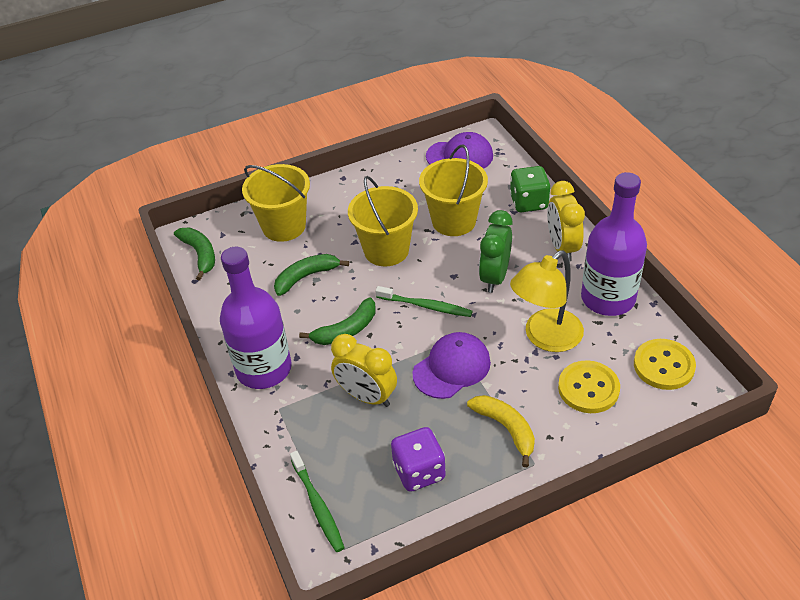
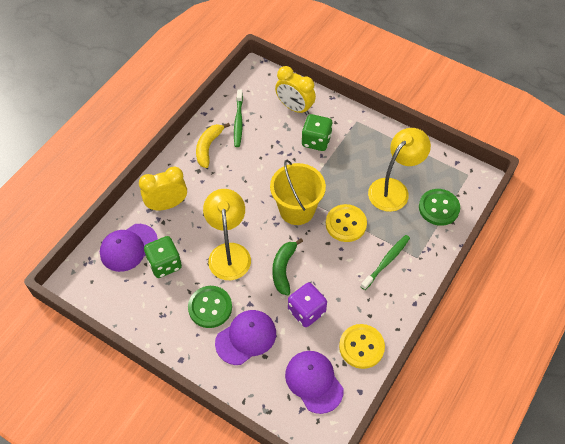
green banana: 3 -> 1
green button: 0 -> 2
green clock: 1 -> 0
green dice: 1 -> 2
purple bottle: 2 -> 0
purple cap: 2 -> 3
yellow bucket: 3 -> 1
yellow lamp: 1 -> 2

